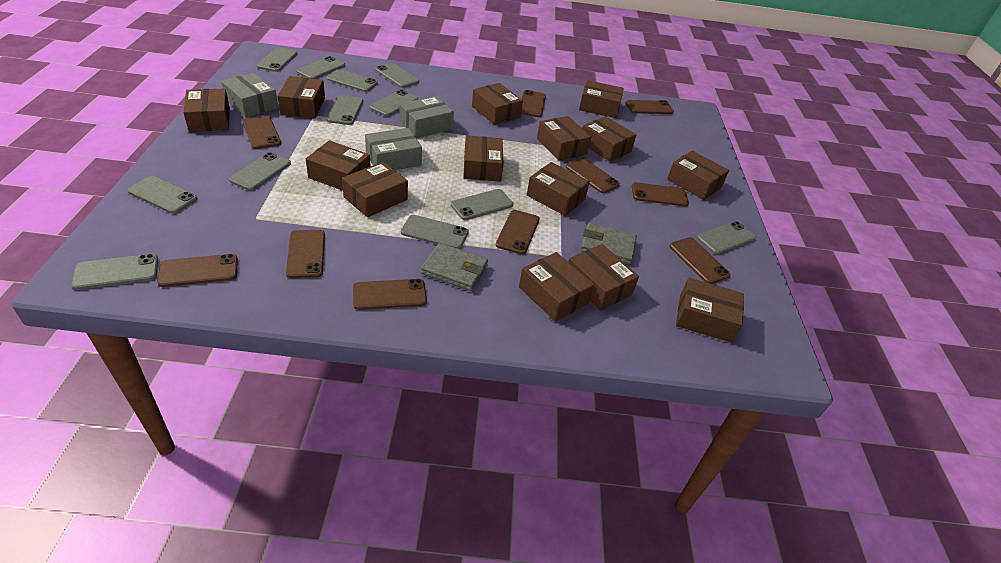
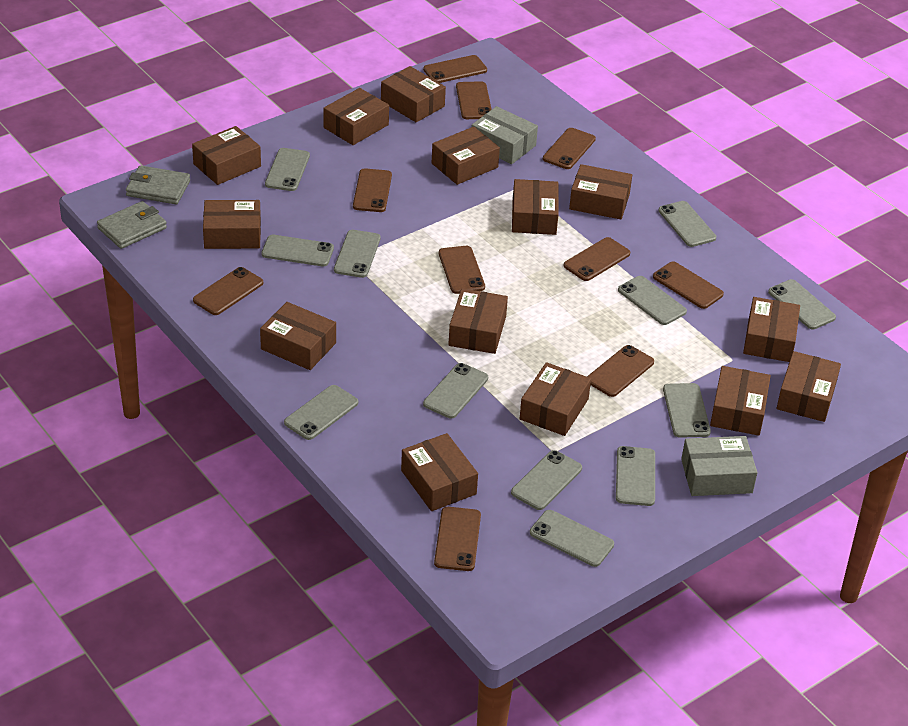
grey box: 3 -> 2

